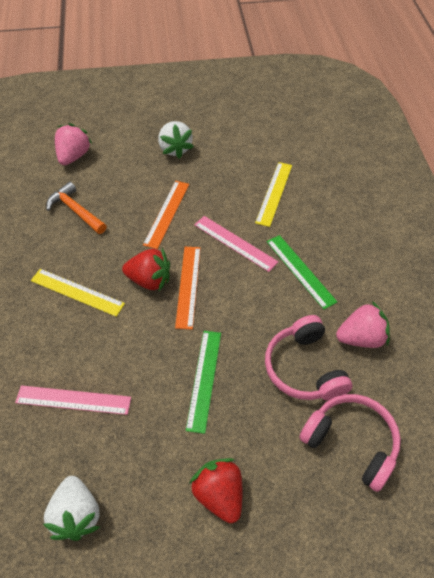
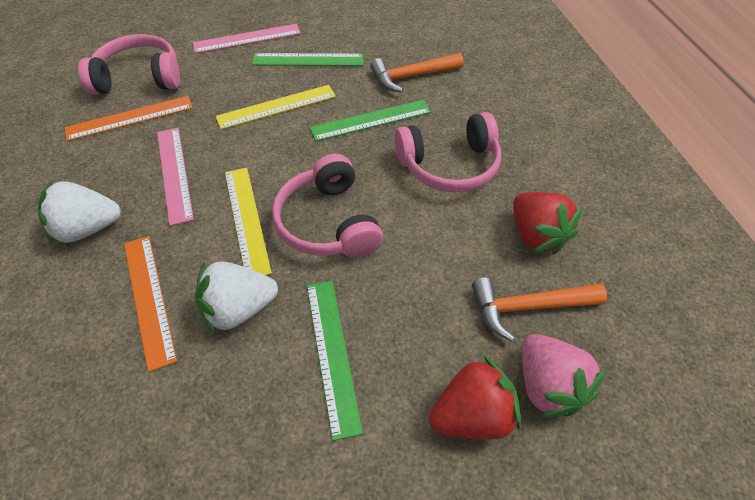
green ruler: 2 -> 3
orange hammer: 1 -> 2
pink headphones: 2 -> 3
pink strawberry: 2 -> 1

